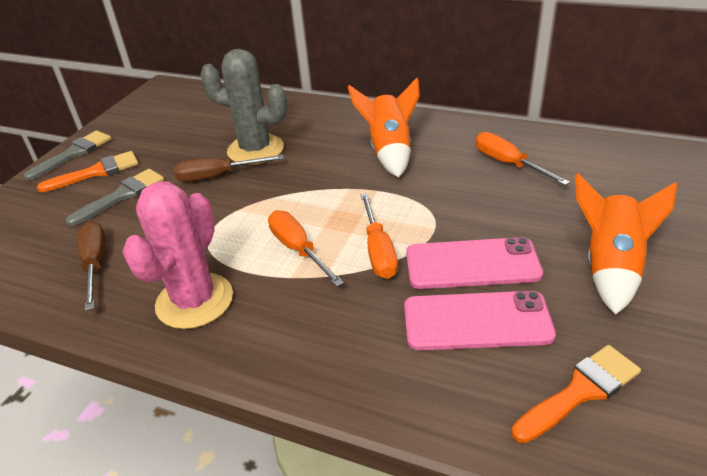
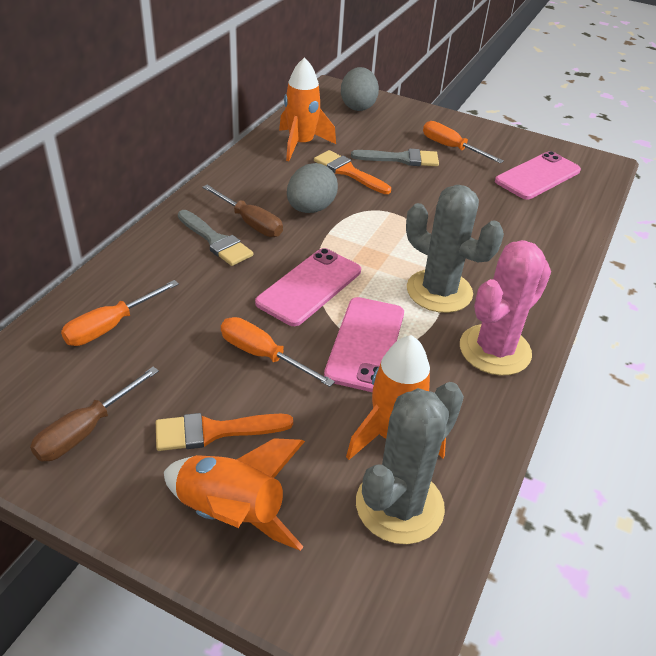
grey cactus: 1 -> 2
grey egg: 0 -> 2
orange rocket: 2 -> 3
pink phone: 2 -> 3

